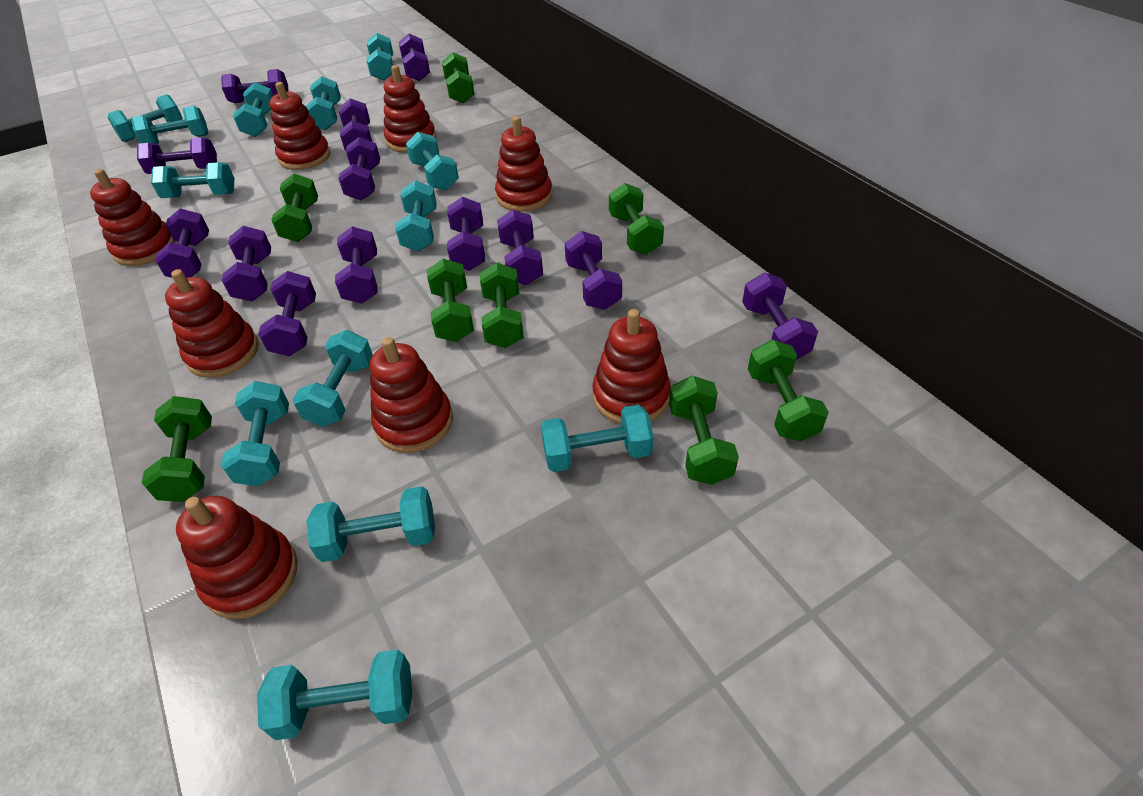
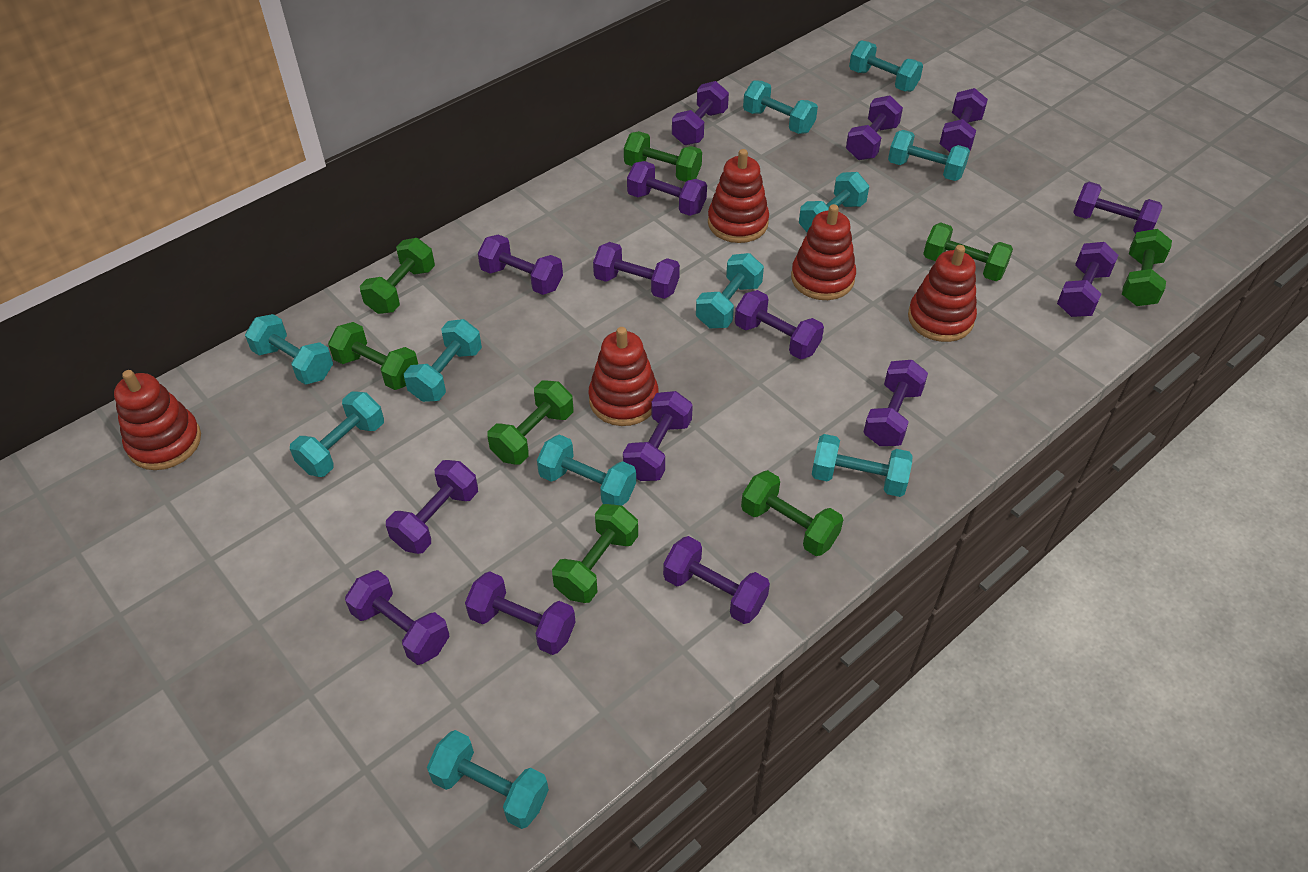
purple dumbbell: 13 -> 15
red stacking toy: 8 -> 5
turquoise dumbbell: 13 -> 11

